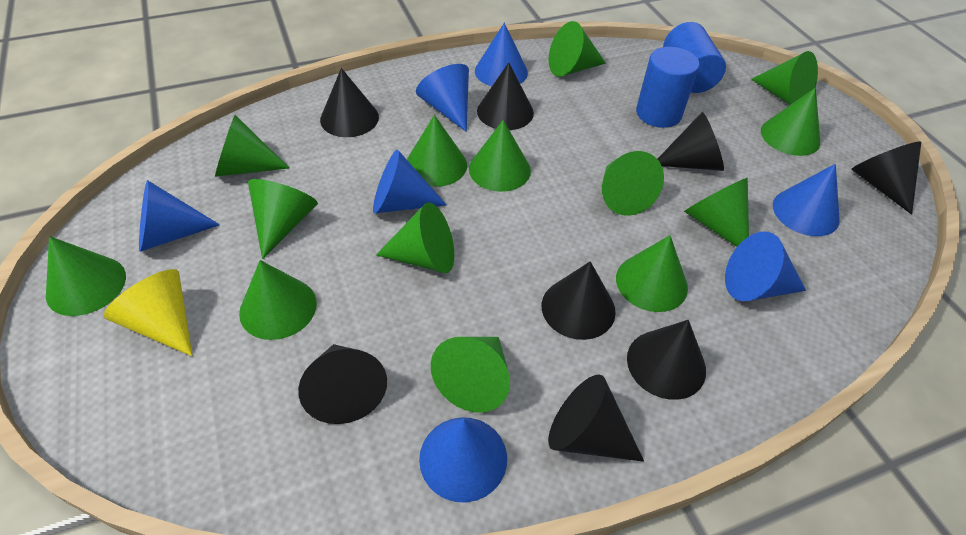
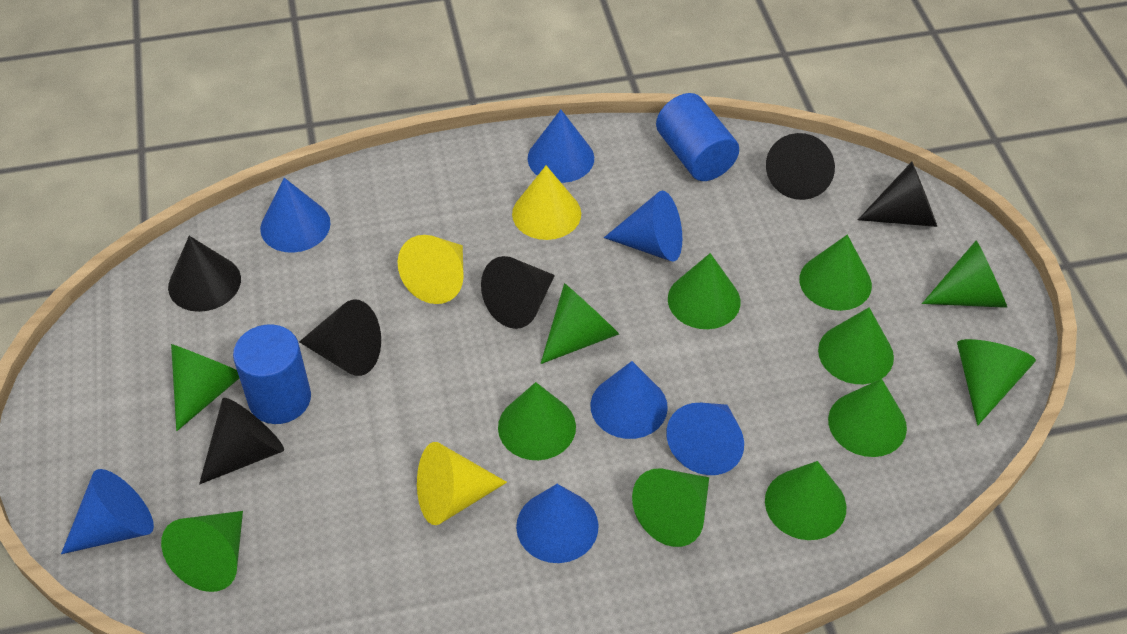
black cone: 8 -> 6
green cone: 14 -> 12
yellow cone: 1 -> 3

